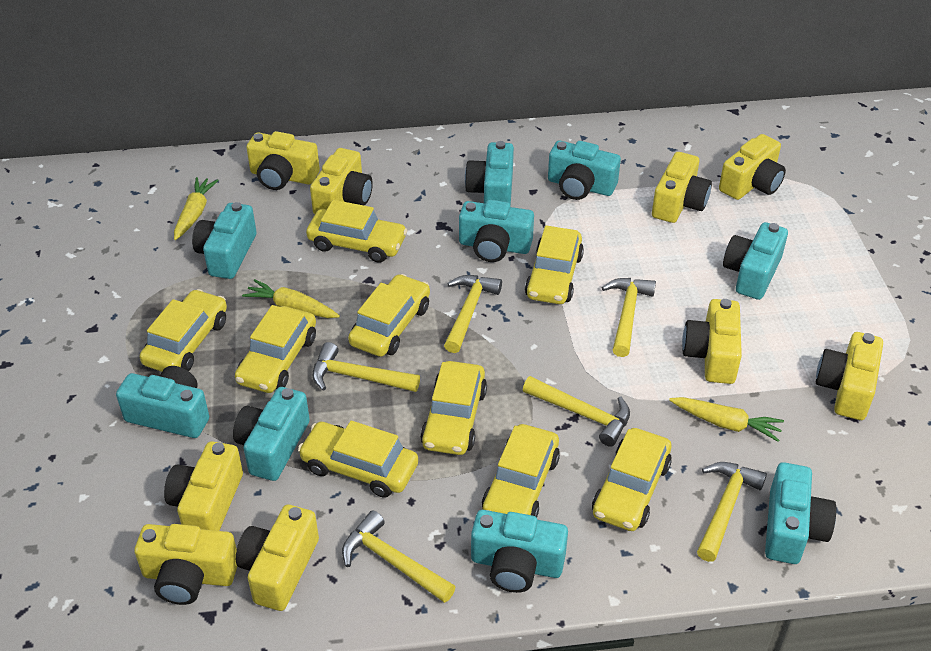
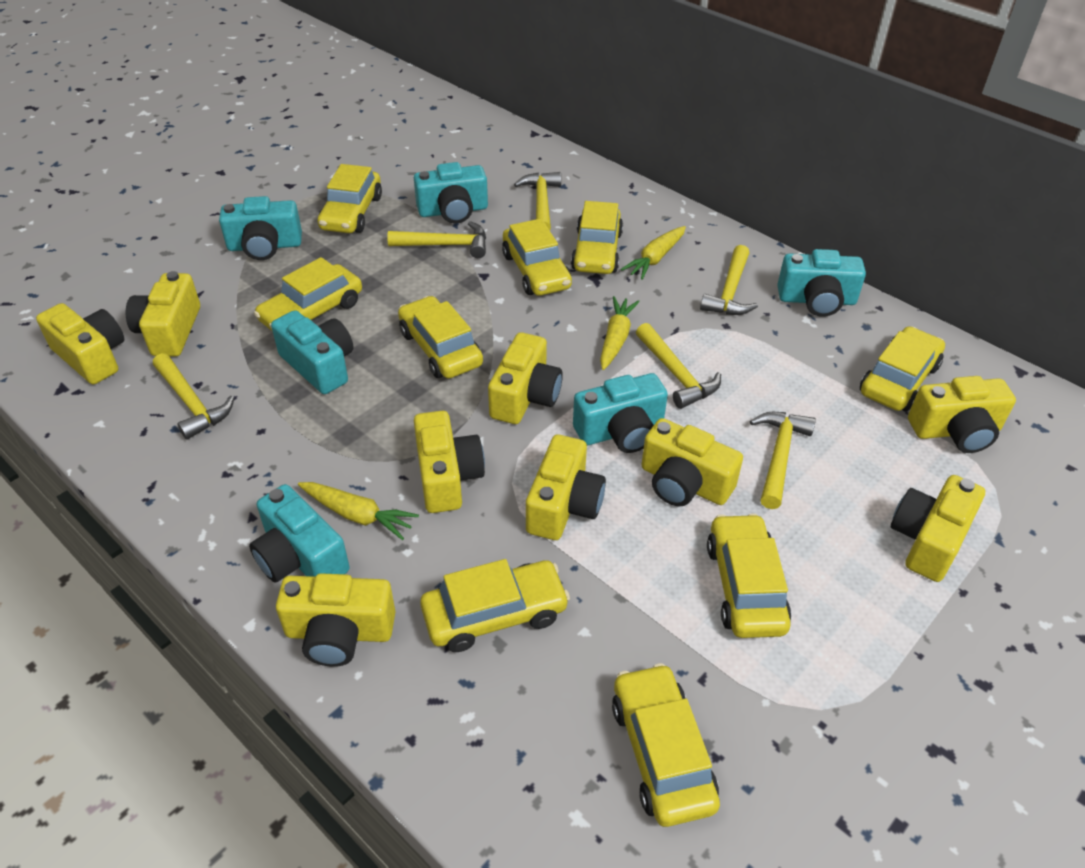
turquoise camera: 9 -> 6

